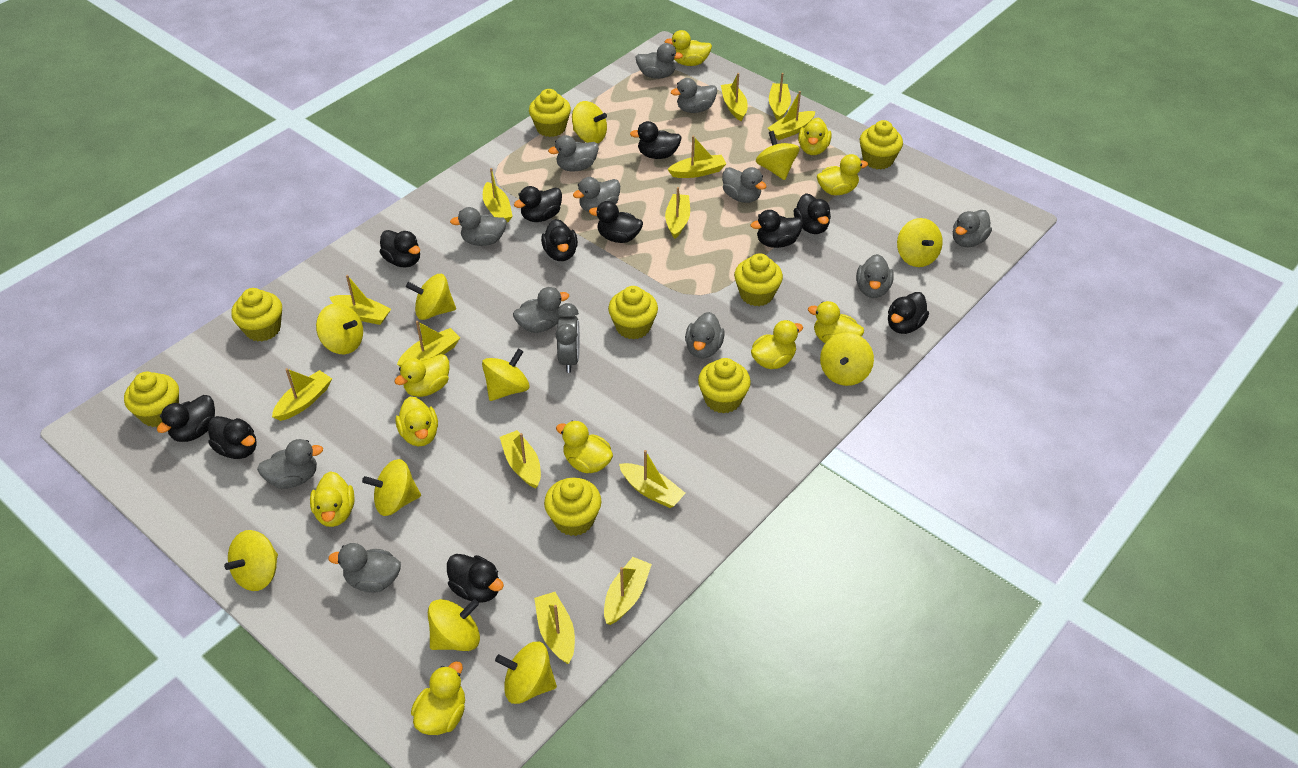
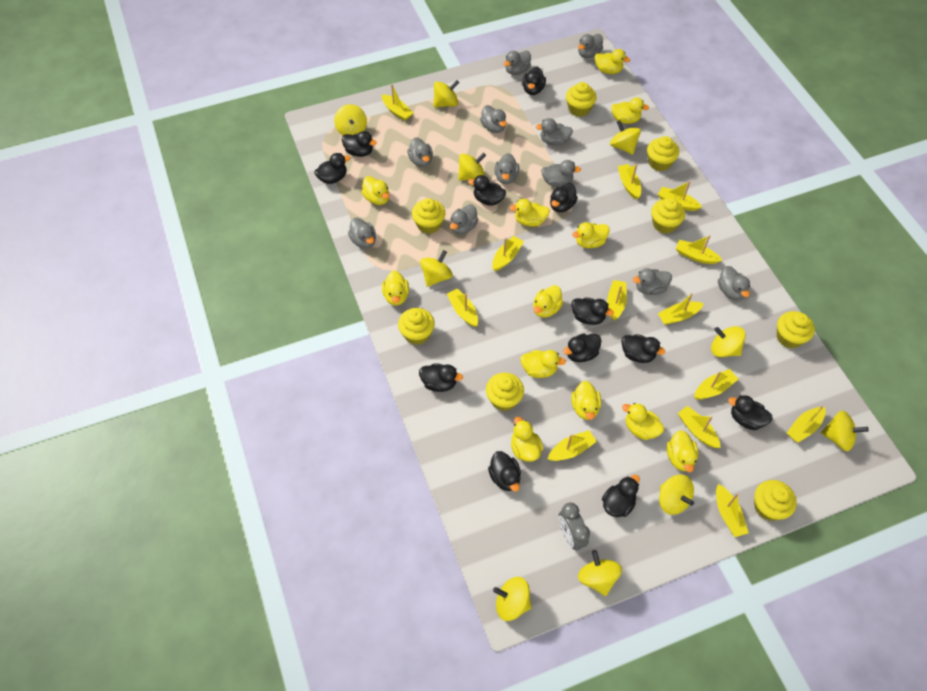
black duck: 11 -> 12
grey duck: 12 -> 11
yellow duck: 10 -> 12
yellow spinning top: 11 -> 10

